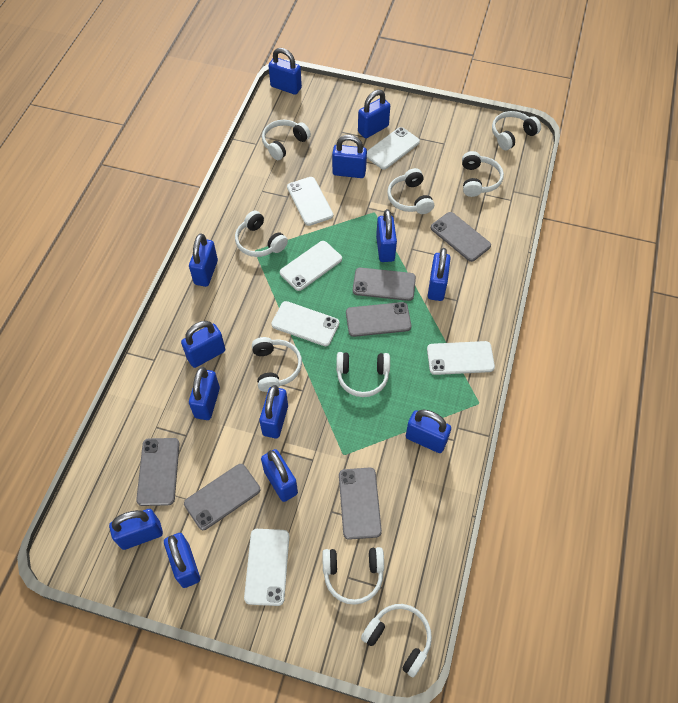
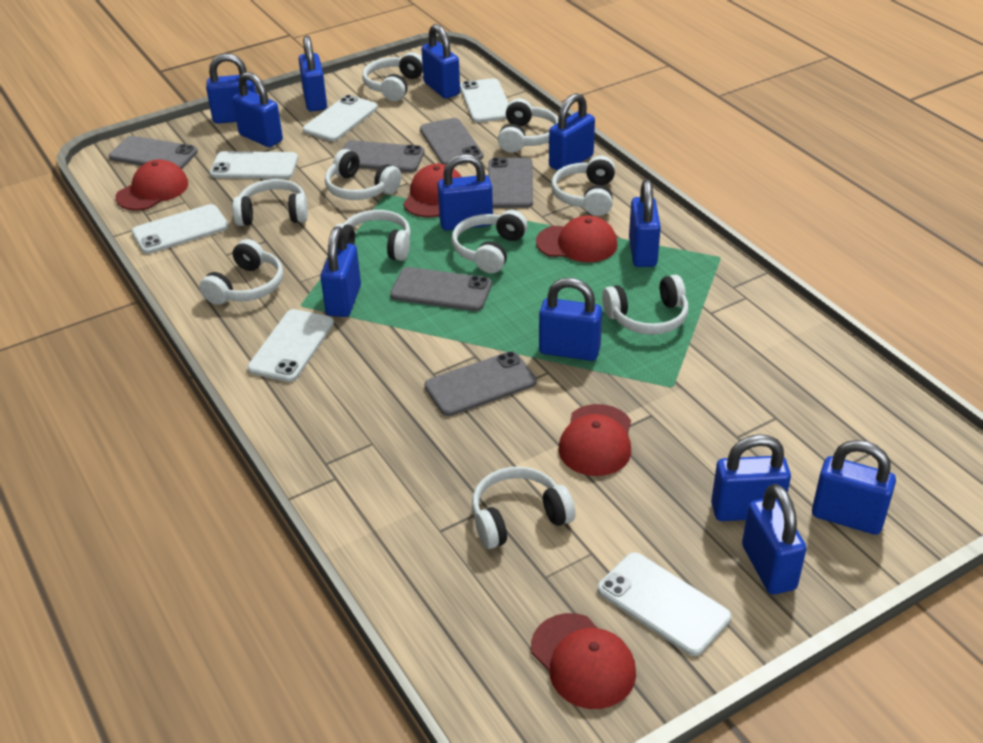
blue padlock: 13 -> 12
red cap: 0 -> 5
white headphones: 9 -> 10

